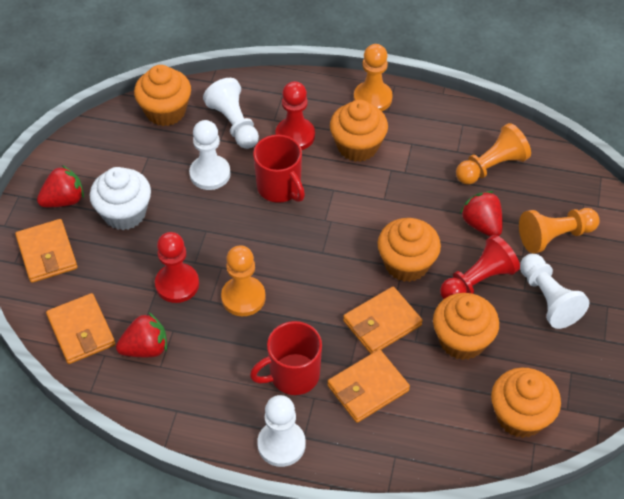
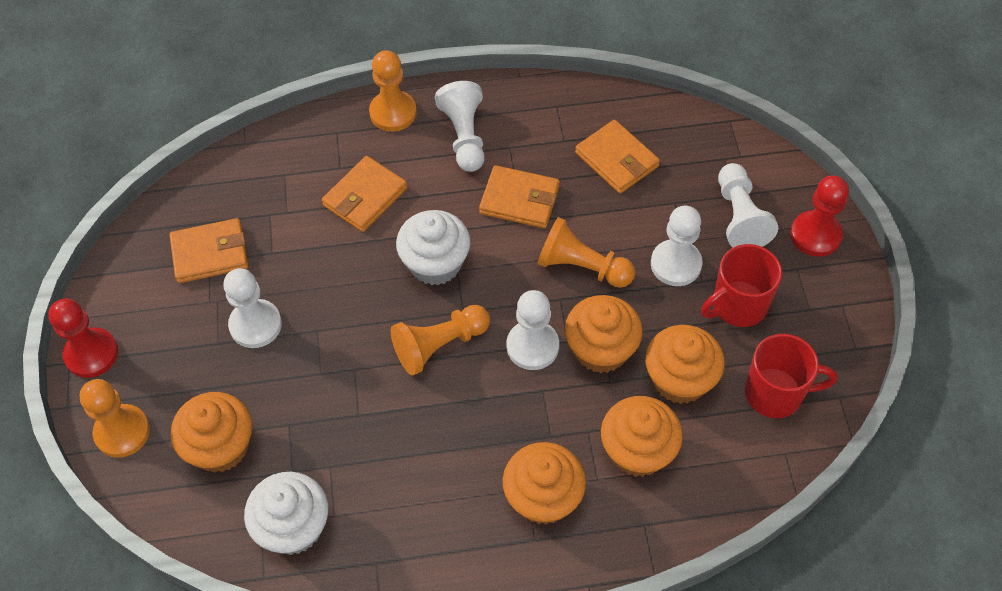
red pawn: 3 -> 2
red strawberry: 3 -> 0
white cupcake: 1 -> 2
white pawn: 4 -> 5

